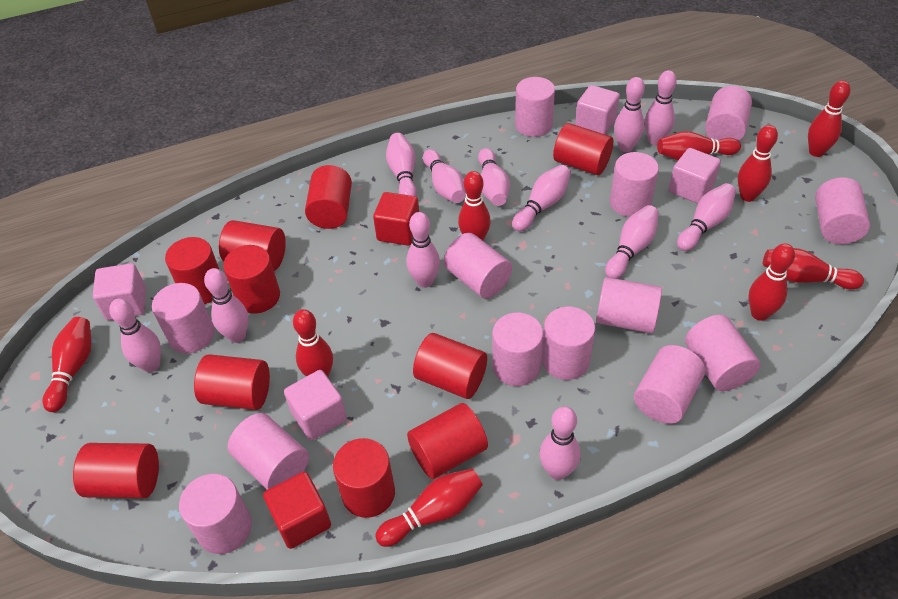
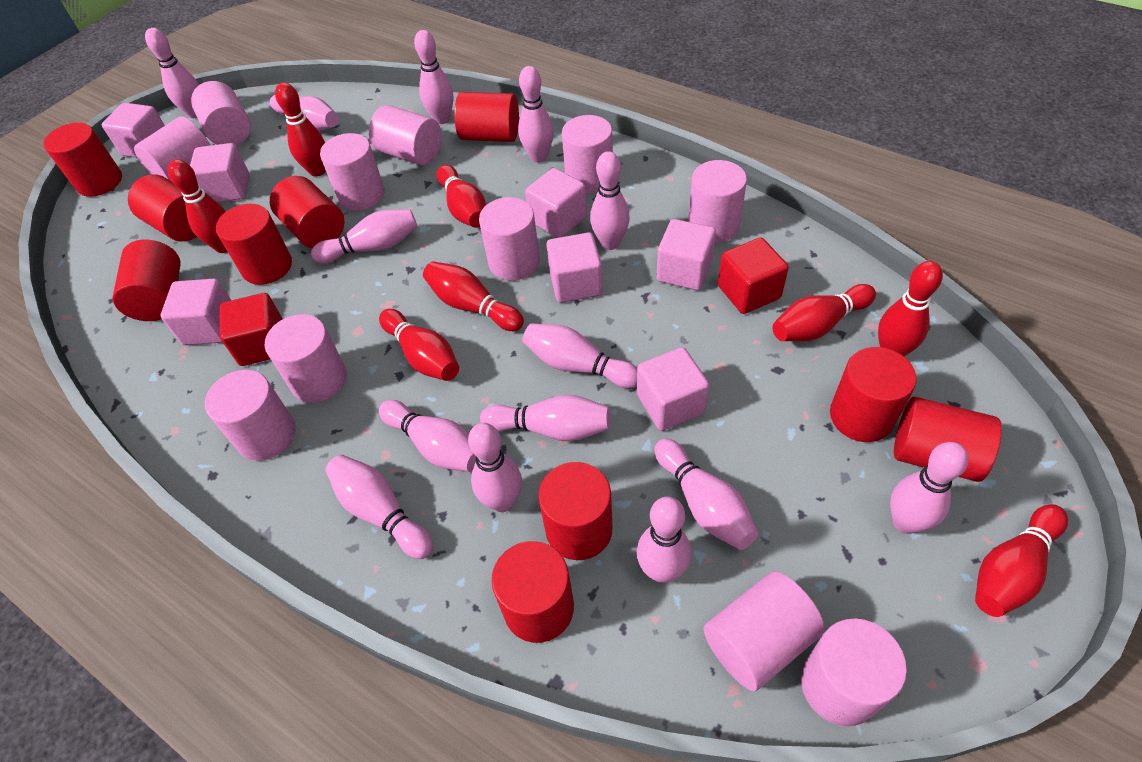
pink bowling pin: 12 -> 14
pink cube: 4 -> 7
pink cylinder: 13 -> 11
red bowling pin: 9 -> 8

